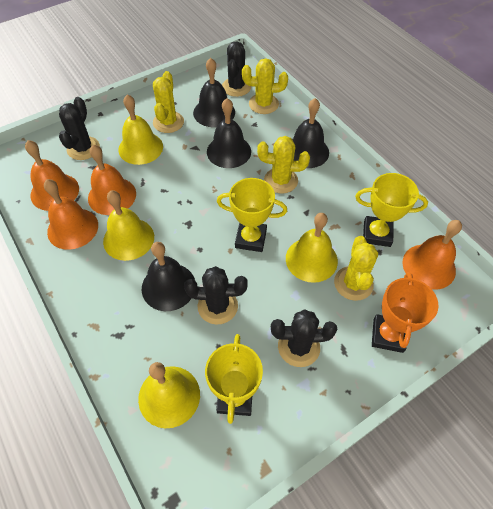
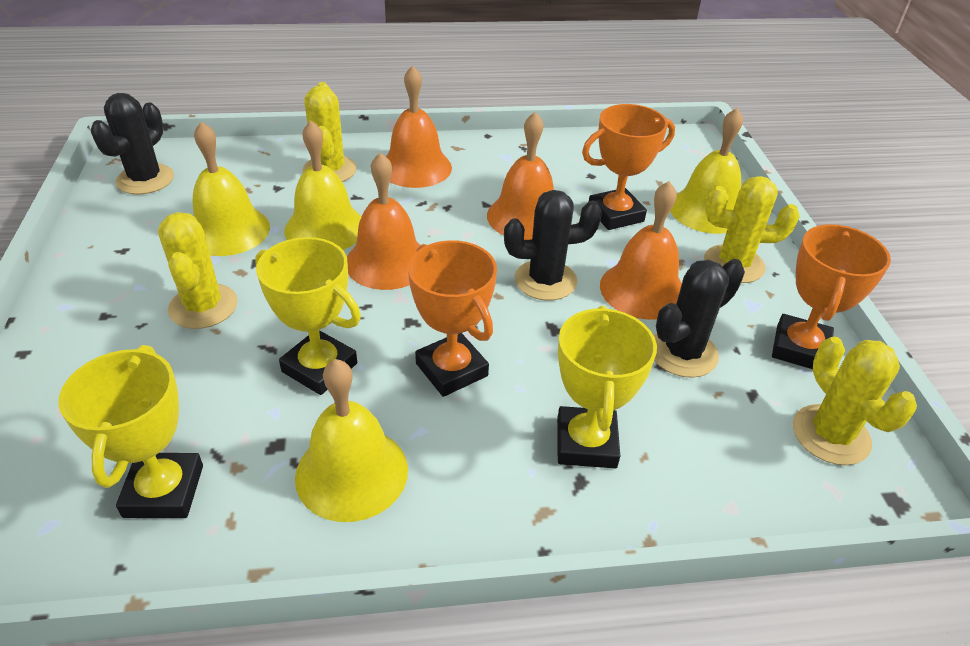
black bell: 4 -> 0
black cactus: 4 -> 3
orange trophy: 1 -> 3

